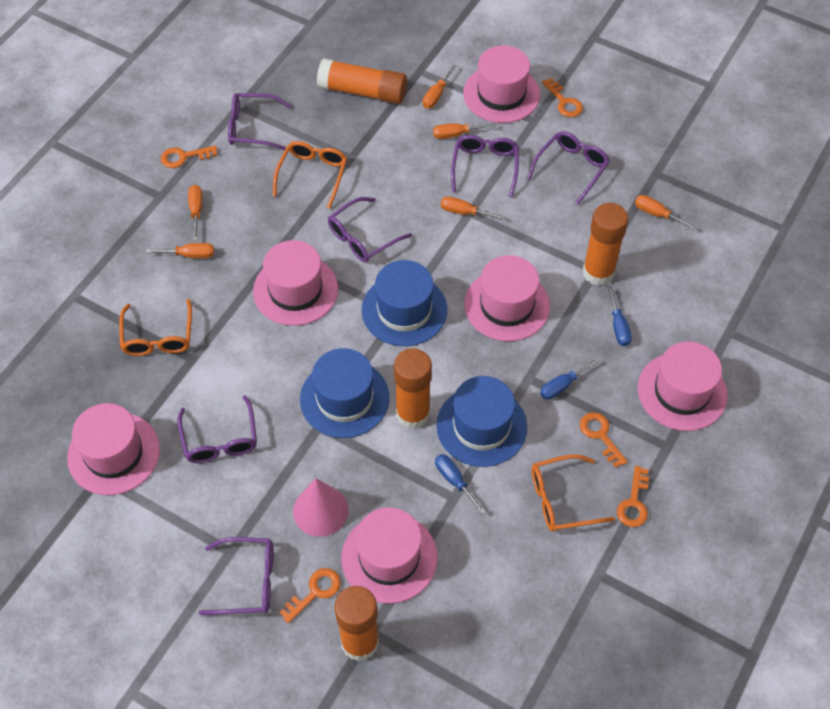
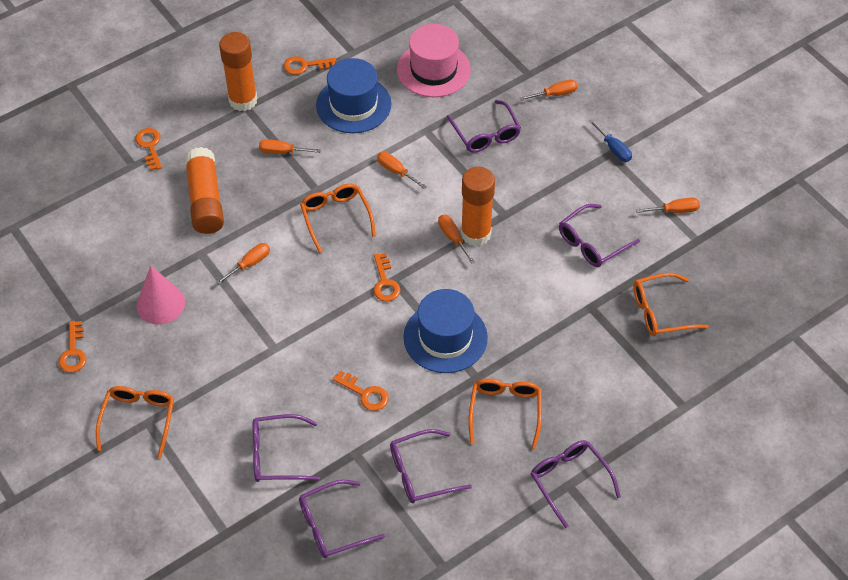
blue hat: 3 -> 2
blue screwdriver: 3 -> 1
orange glasses: 3 -> 4
orange glue stick: 4 -> 3
pink hat: 6 -> 1

